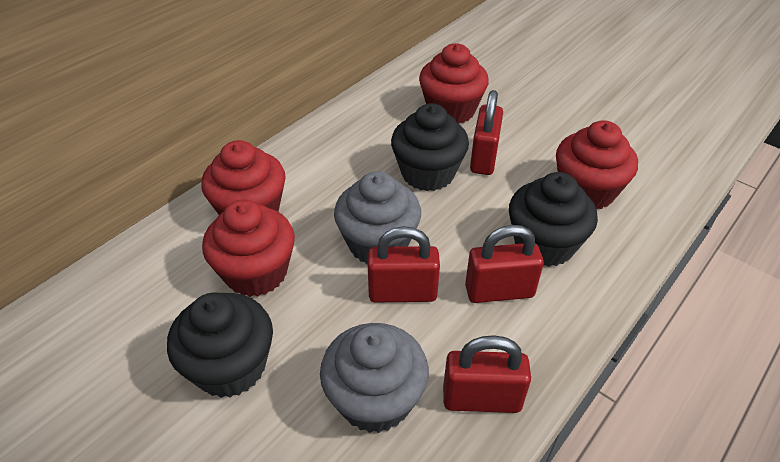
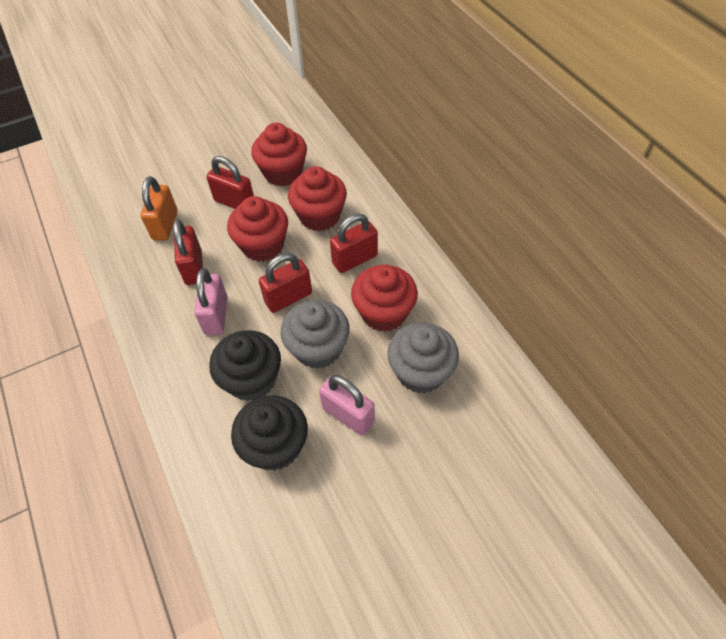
black cupcake: 3 -> 2
orange padlock: 0 -> 1
pink padlock: 0 -> 2

